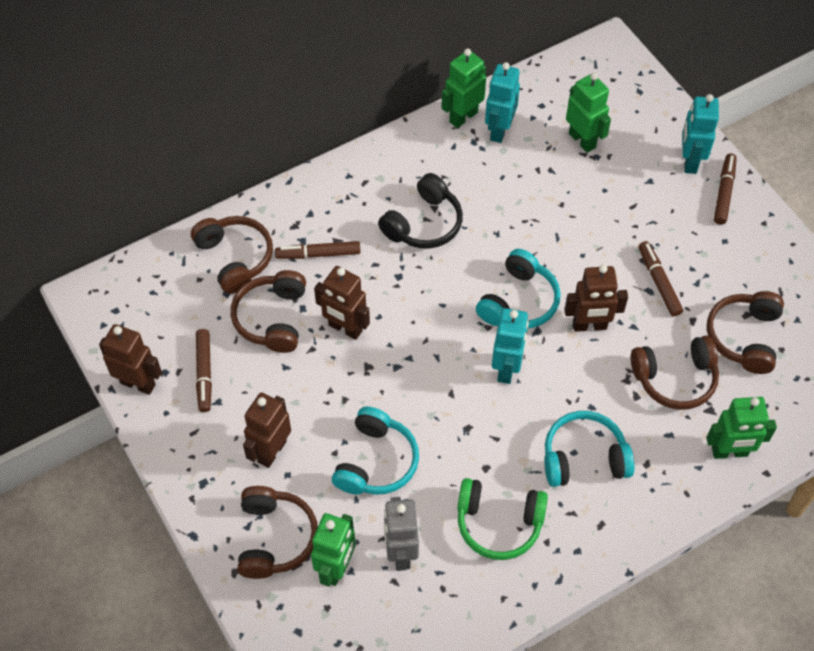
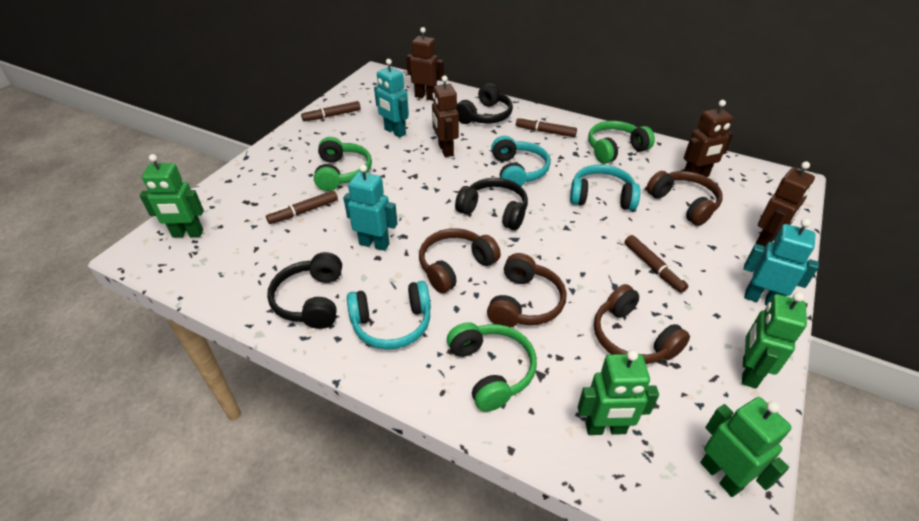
black headphones: 1 -> 3
brown headphones: 5 -> 4
green headphones: 1 -> 3
grey robot: 1 -> 0

